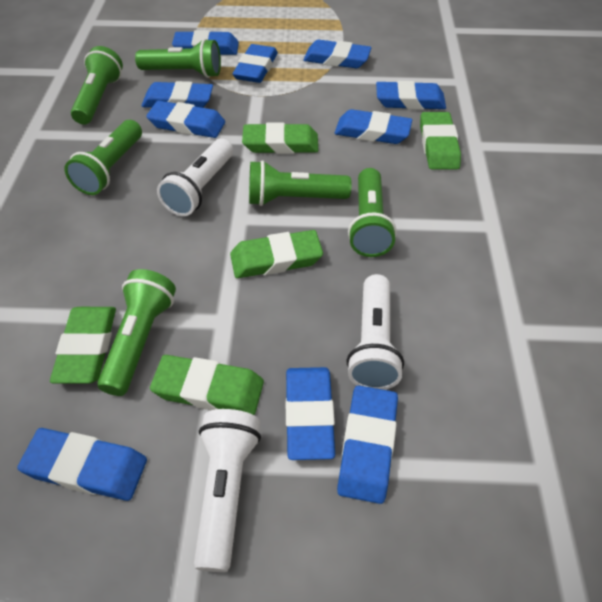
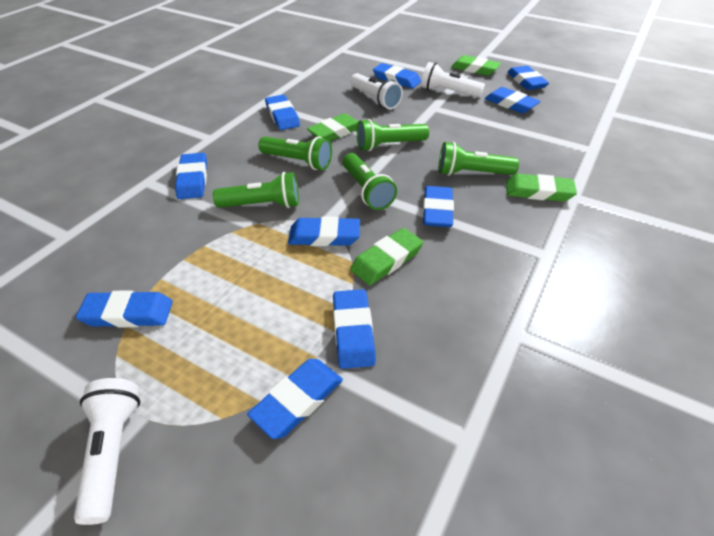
green eraser: 5 -> 4
green flashlight: 6 -> 5

